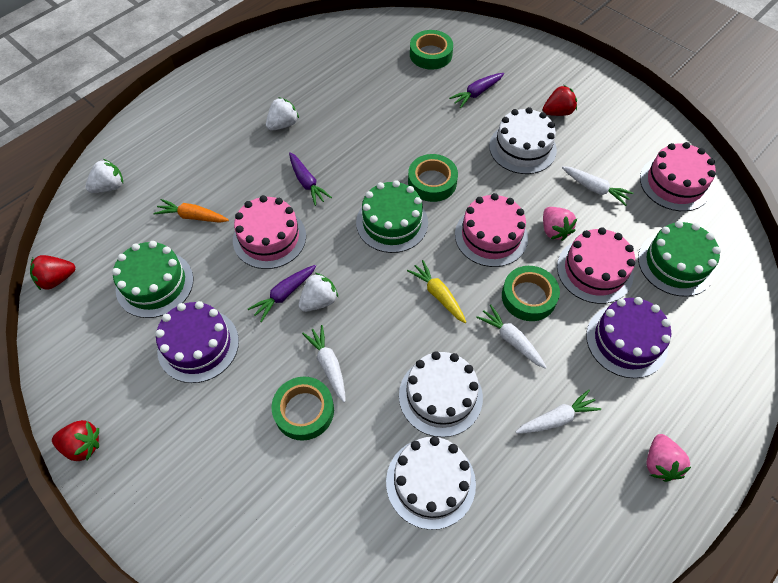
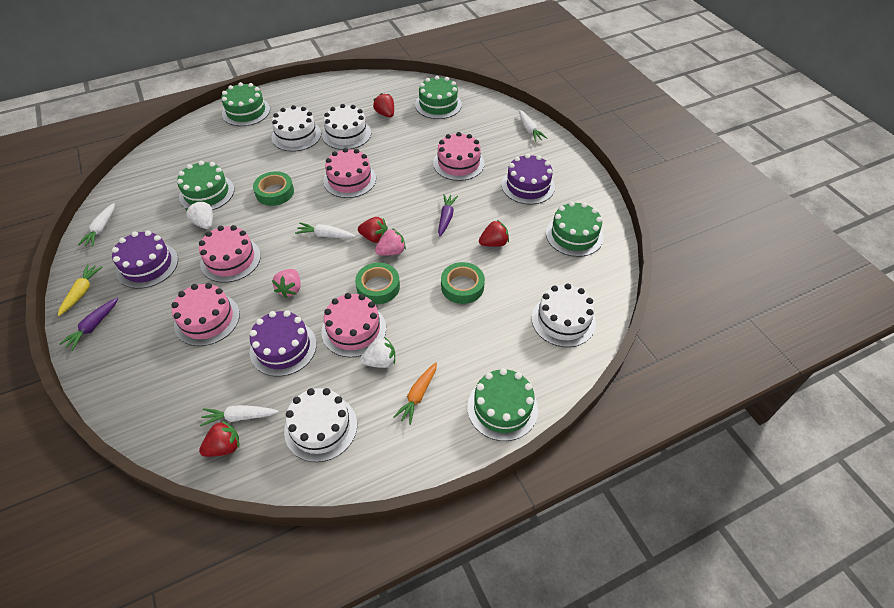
green cake: 3 -> 5
green tape: 4 -> 3
pink cake: 4 -> 5
purple cake: 2 -> 3
purple carrot: 3 -> 2
red strawberry: 3 -> 4
white cake: 3 -> 4
white strawberry: 3 -> 2

